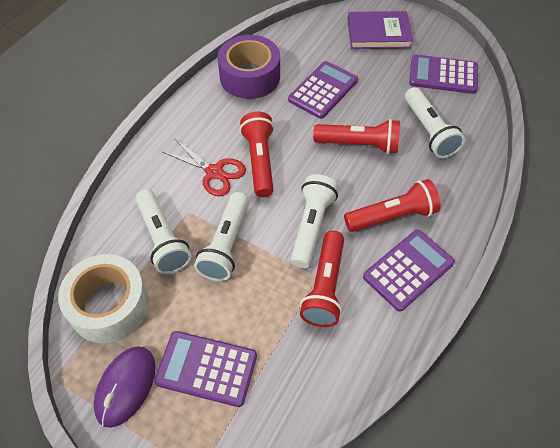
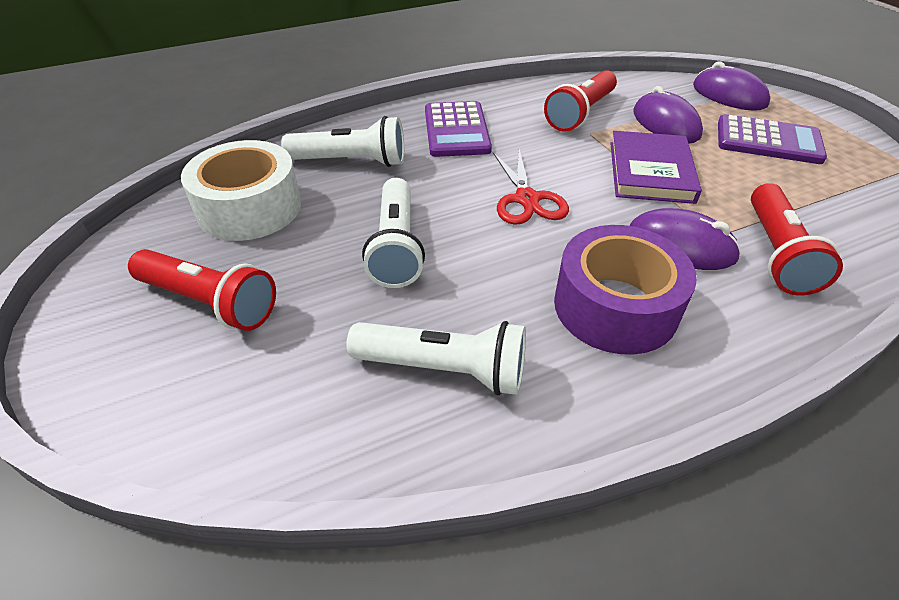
purple calculator: 4 -> 2
purple mouse: 1 -> 3
red flashlight: 4 -> 3
white flashlight: 4 -> 3

